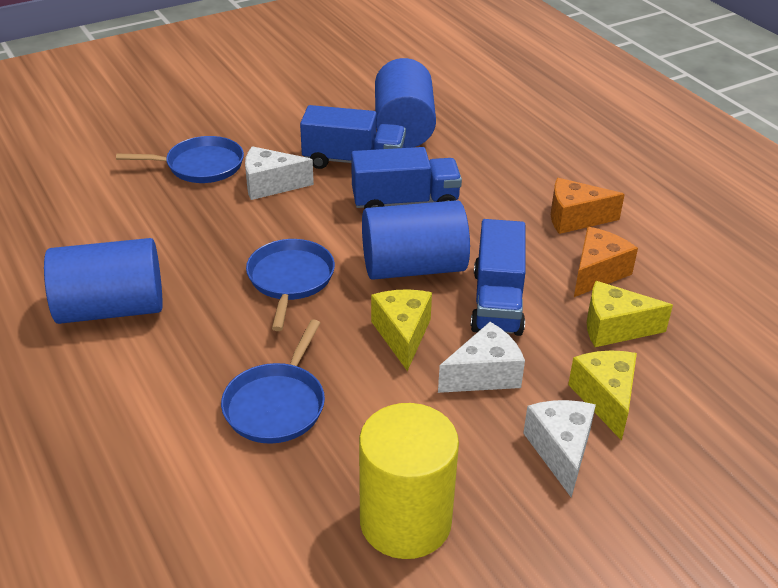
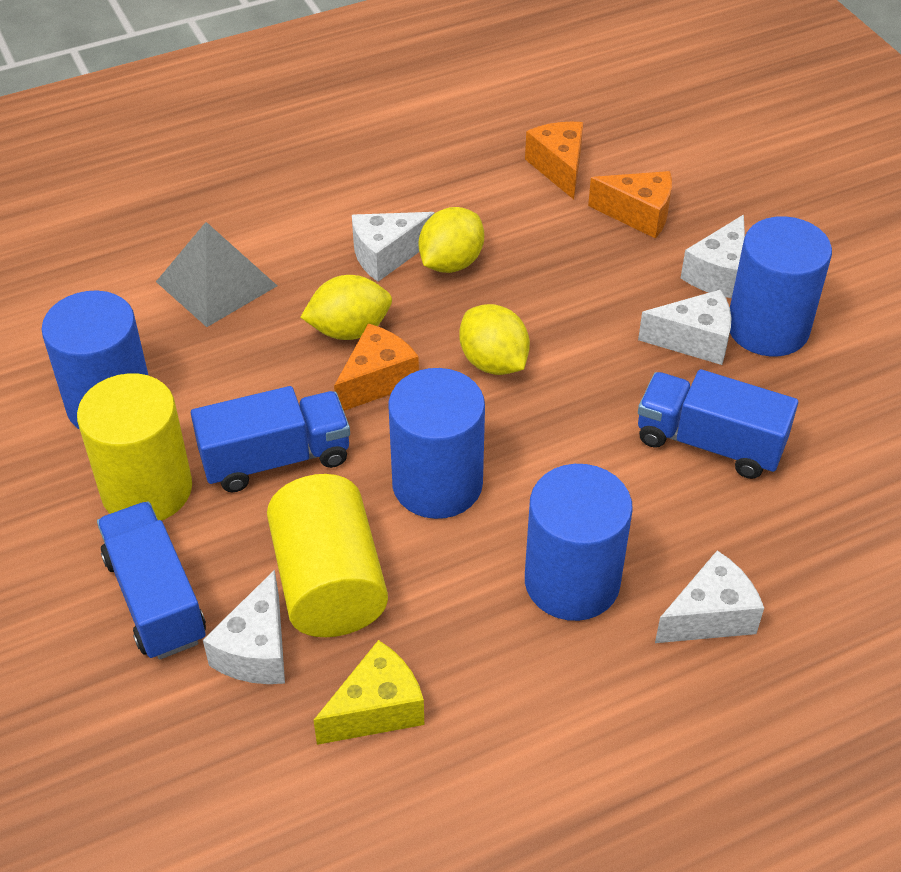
blue cylinder: 3 -> 4
blue pan: 3 -> 0
grey pyramid: 0 -> 1
orange cheese: 2 -> 3
white cheese: 3 -> 5
yellow cheese: 3 -> 1
yellow cylinder: 1 -> 2
yellow lemon: 0 -> 3

